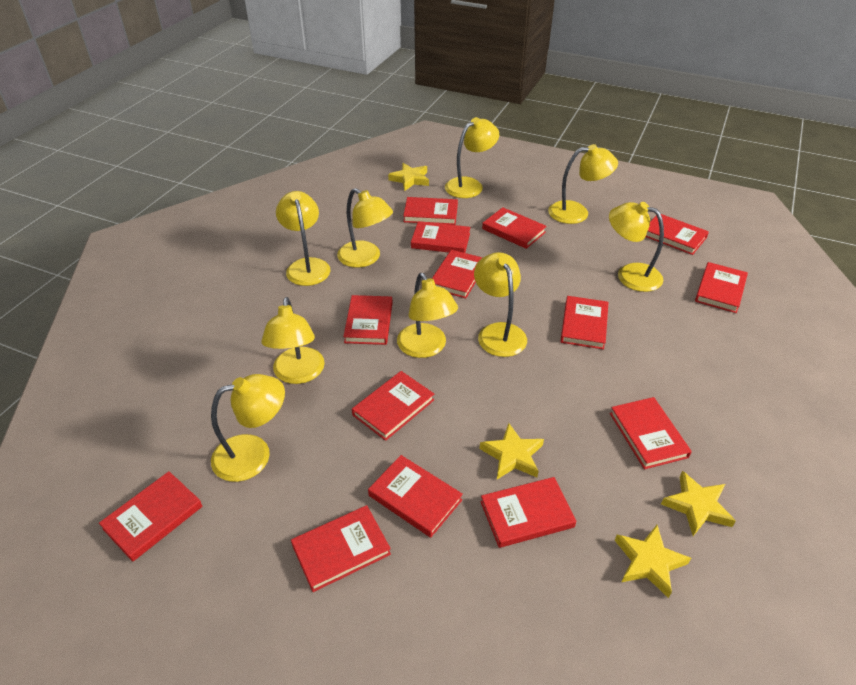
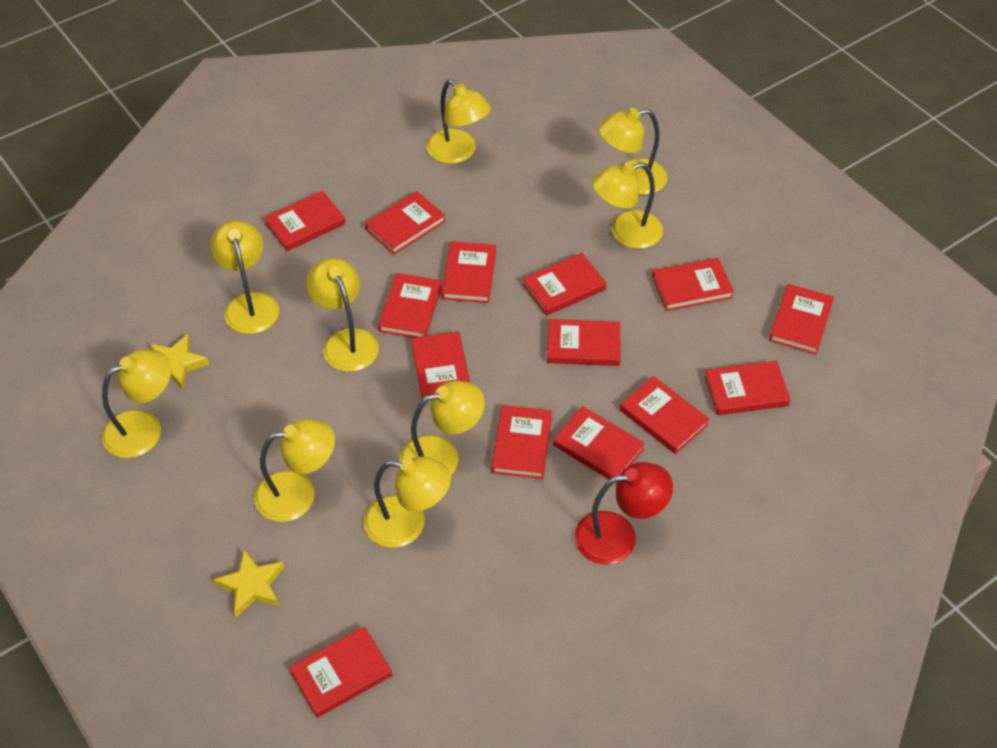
red lamp: 0 -> 1
yellow star: 4 -> 2

